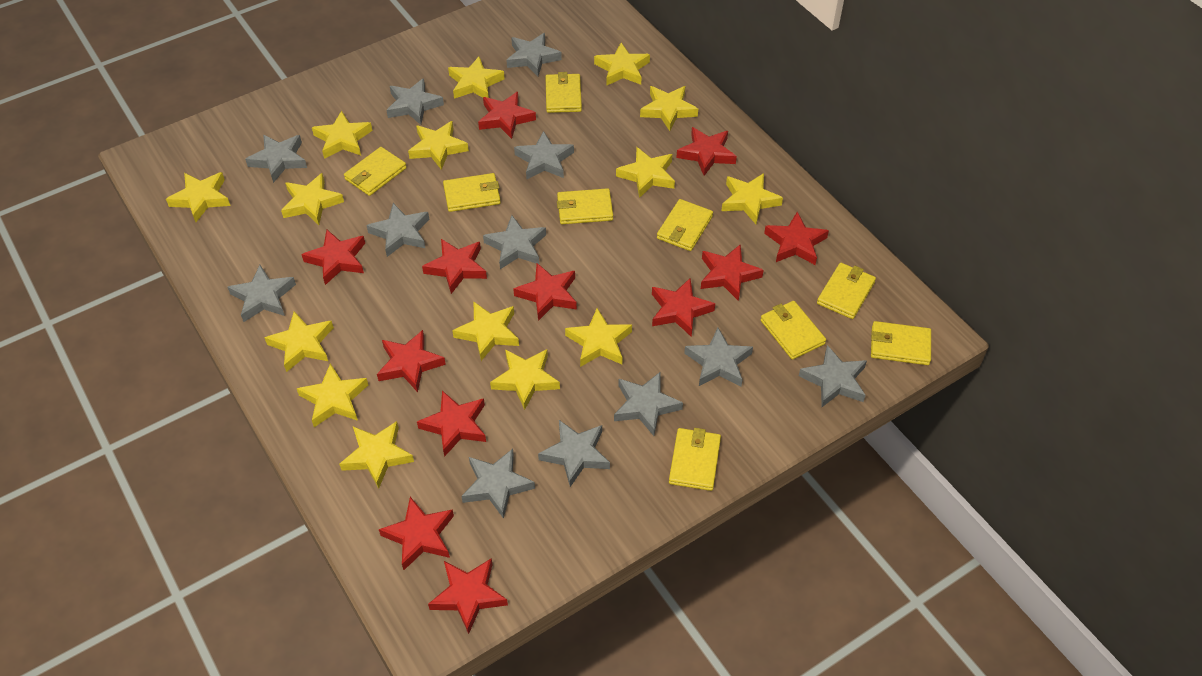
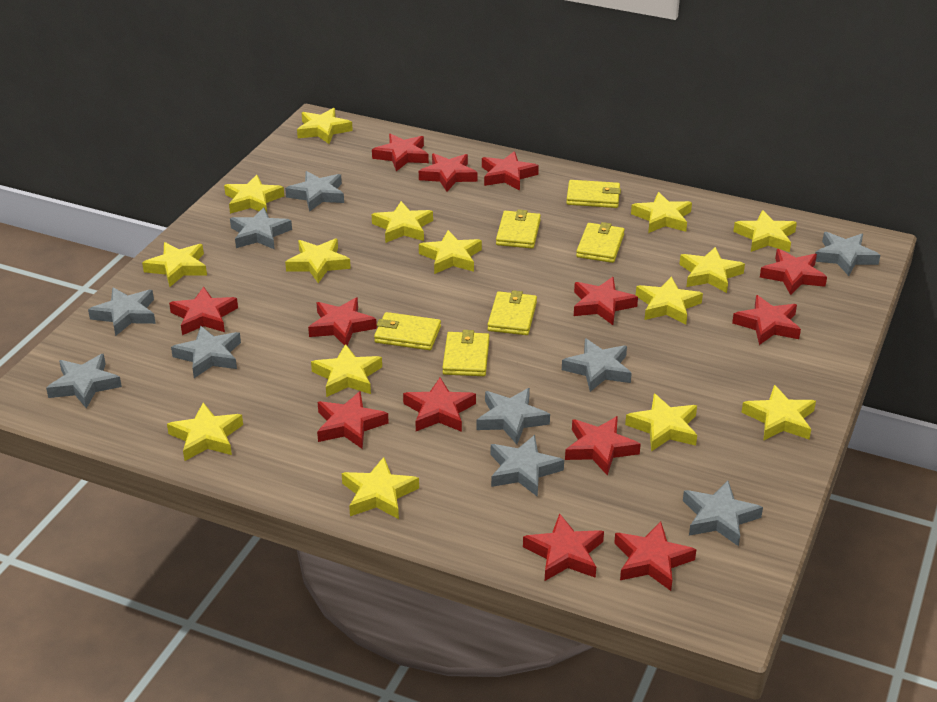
grey star: 12 -> 10
red star: 12 -> 13
yellow wallet: 9 -> 6

